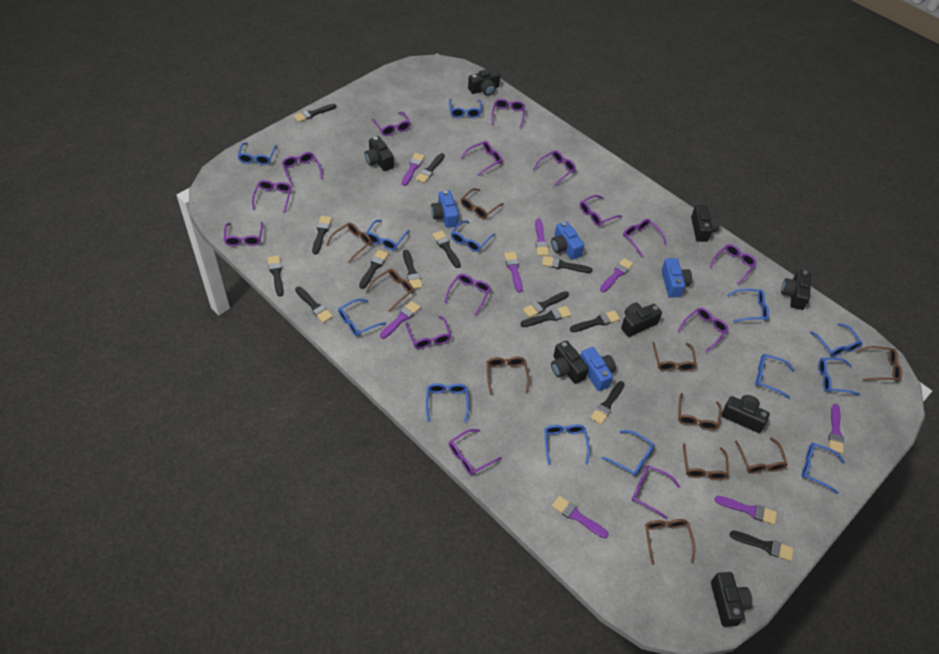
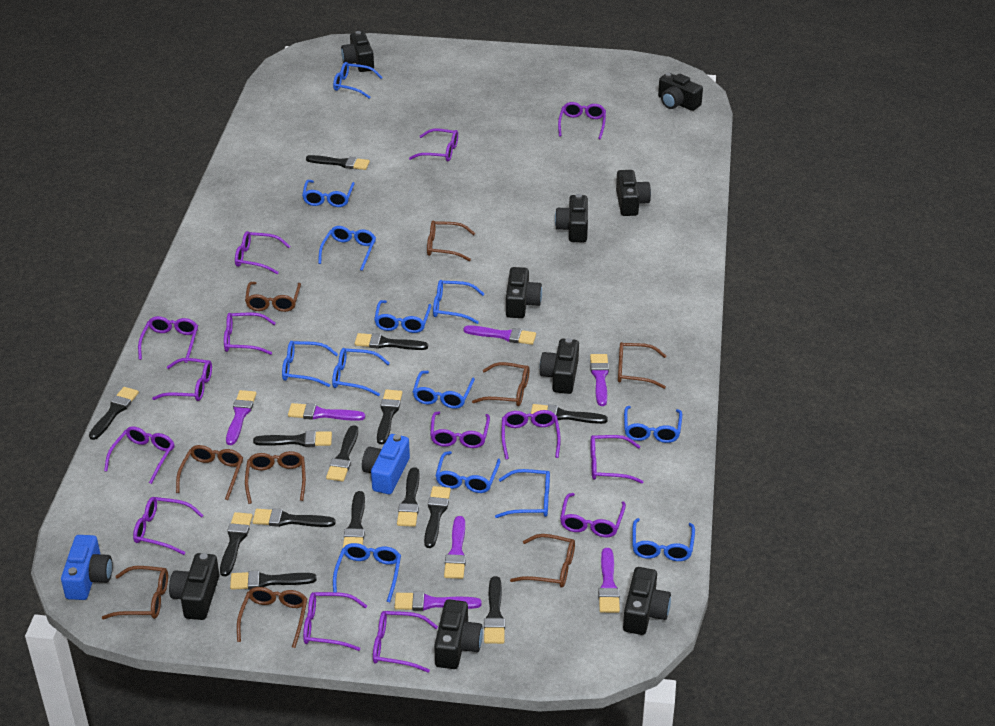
black camera: 8 -> 9
blue camera: 4 -> 2
brown glasses: 10 -> 9
purple brush: 8 -> 7
purple glasses: 15 -> 14

